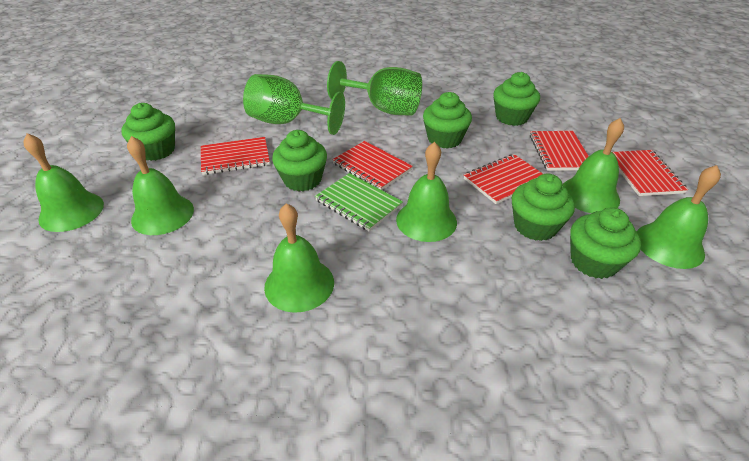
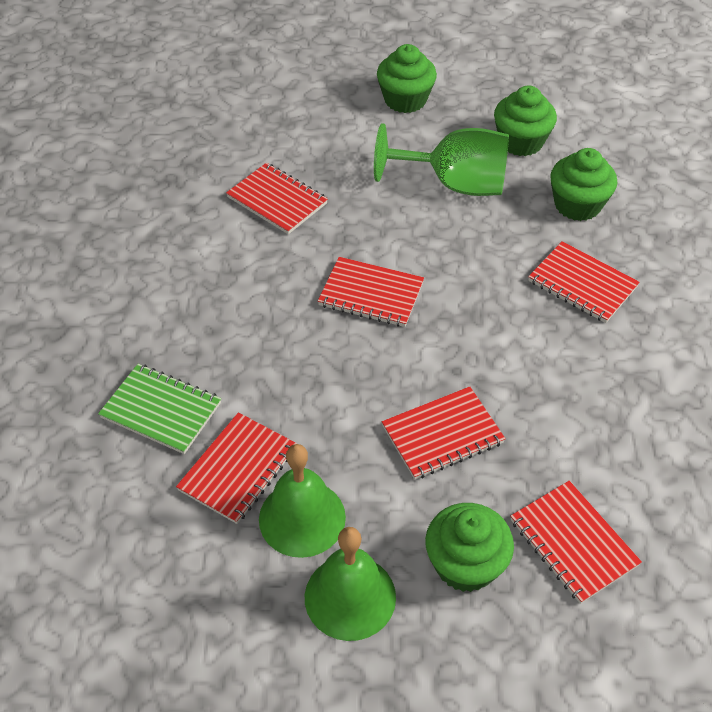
green bell: 6 -> 2
green cupcake: 6 -> 4
green goblet: 2 -> 1
red notebook: 5 -> 6

